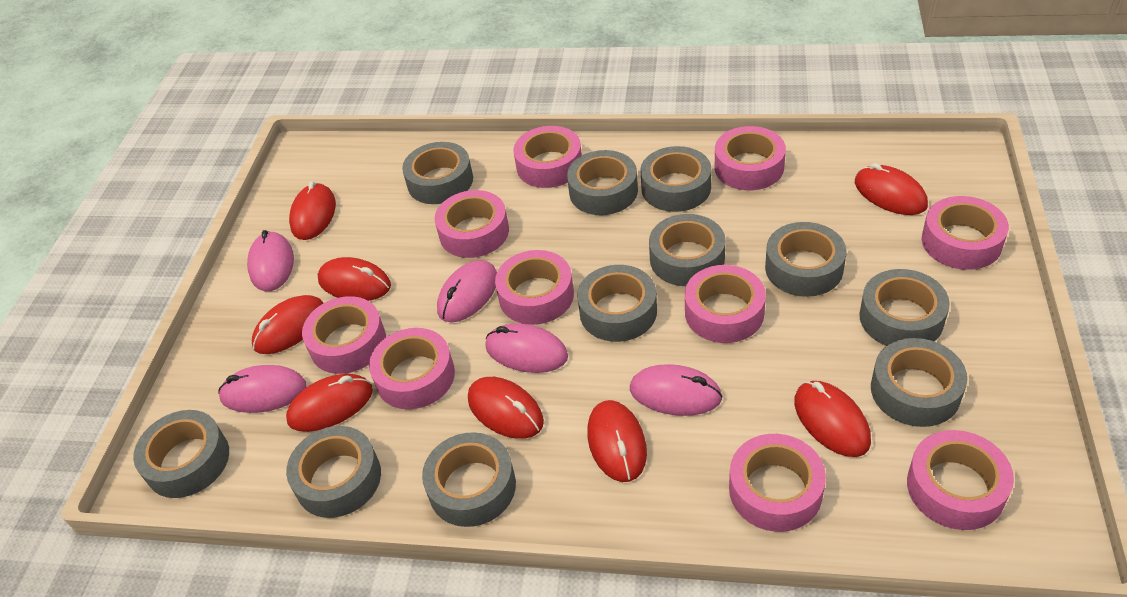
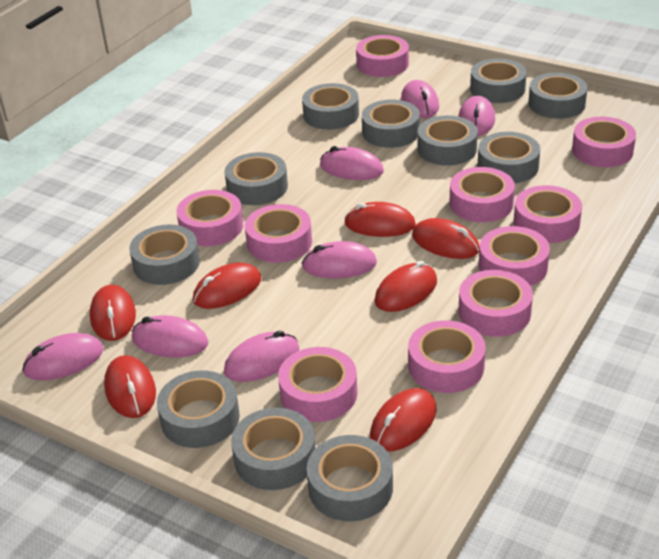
pink mouse: 5 -> 7
red mouse: 8 -> 7

